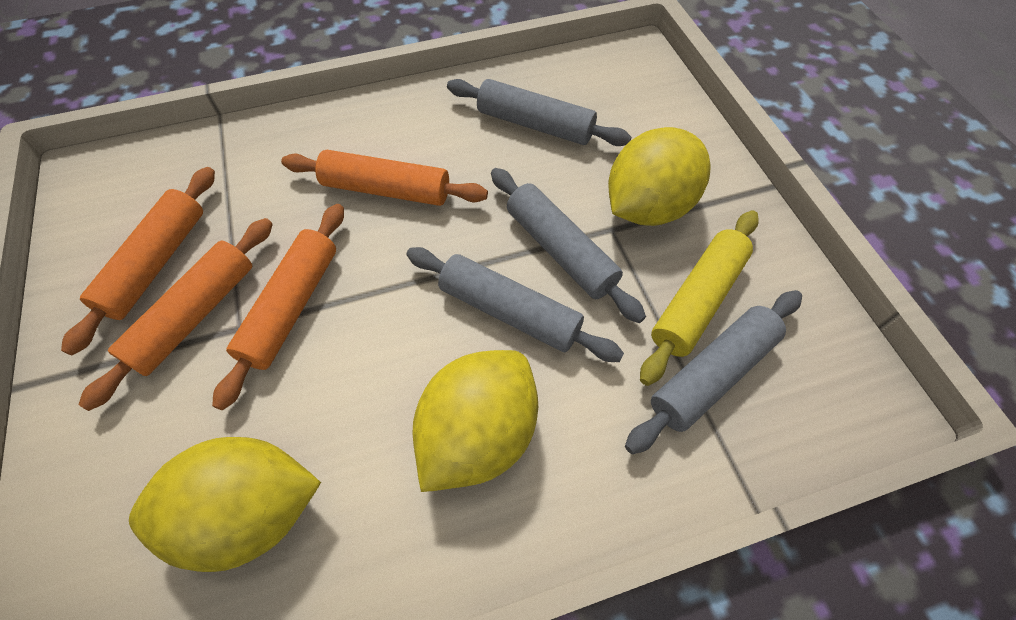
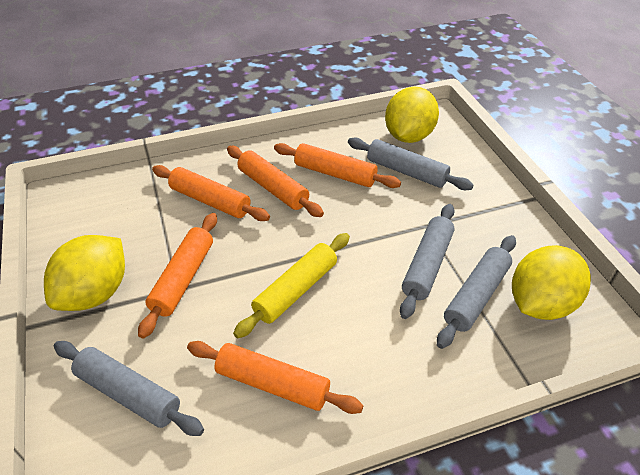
orange rolling pin: 4 -> 5

